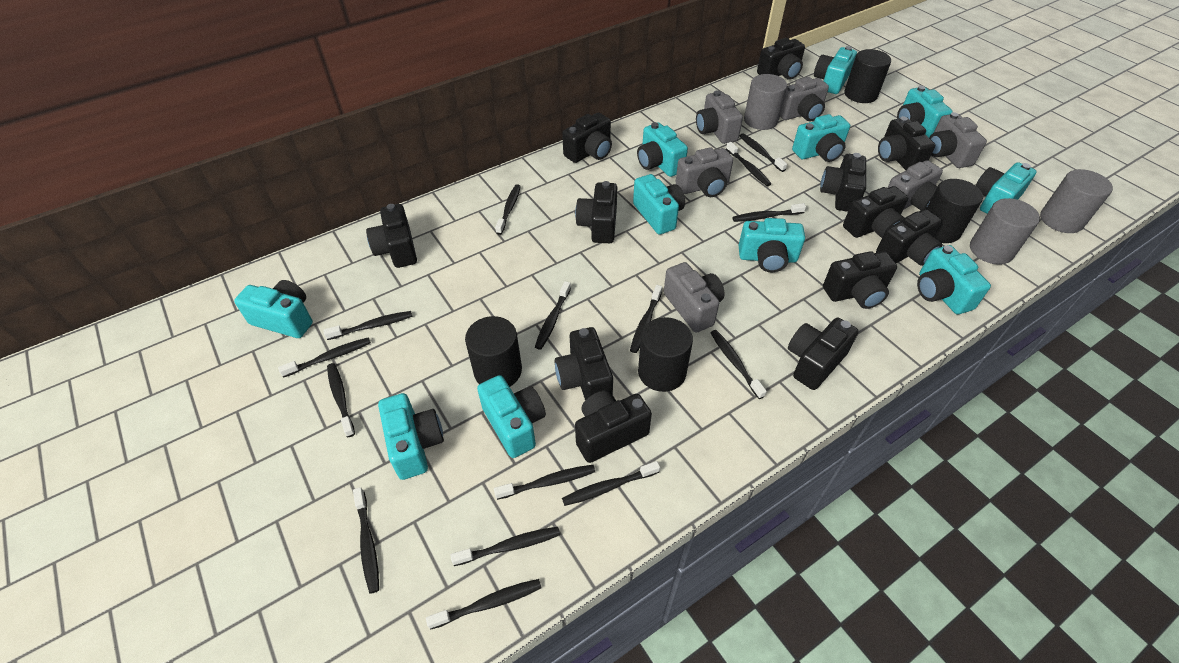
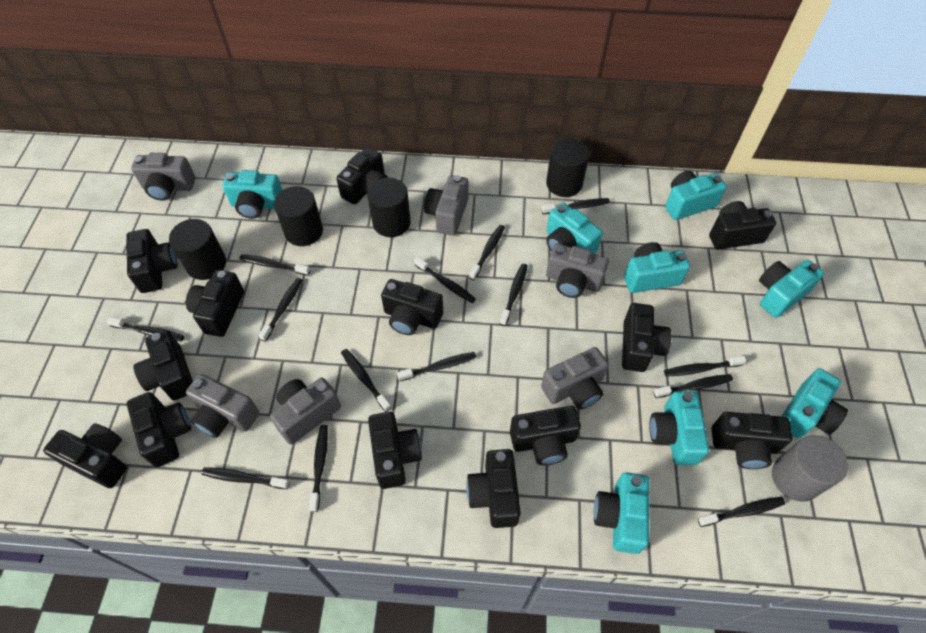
black camera: 12 -> 13
black toothbrush: 15 -> 14
grey cylinder: 3 -> 1
turquoise camera: 11 -> 8

